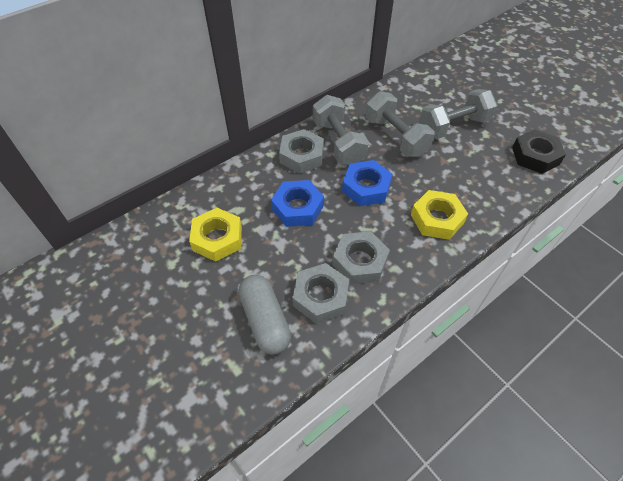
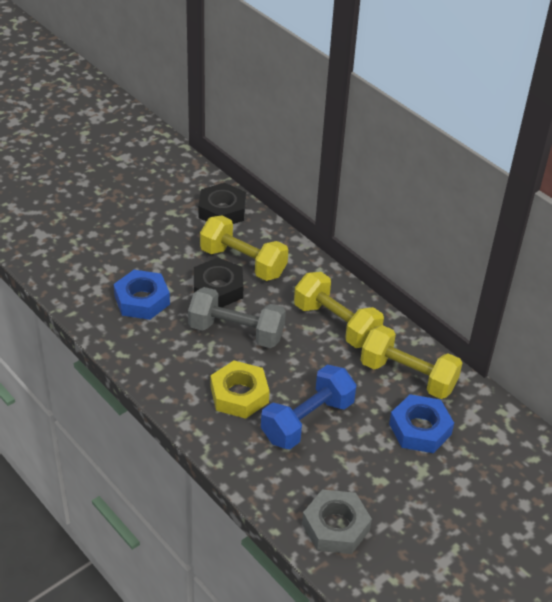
black nut: 1 -> 2
blue dumbbell: 0 -> 1
grey capsule: 1 -> 0
grey dumbbell: 3 -> 1
grey nut: 3 -> 1
yellow dumbbell: 0 -> 3
yellow nut: 2 -> 1

